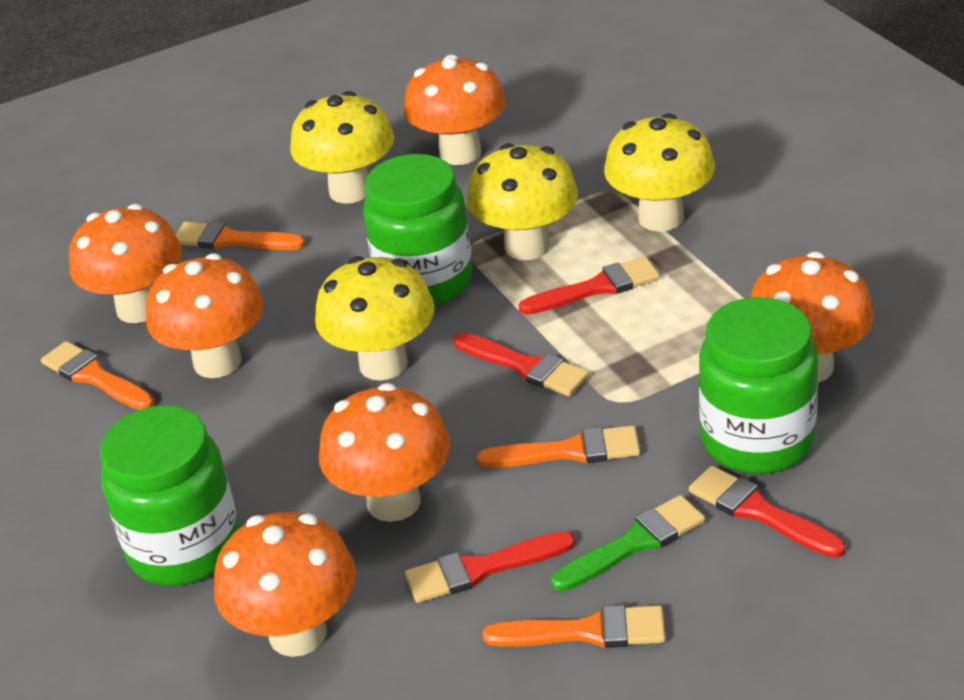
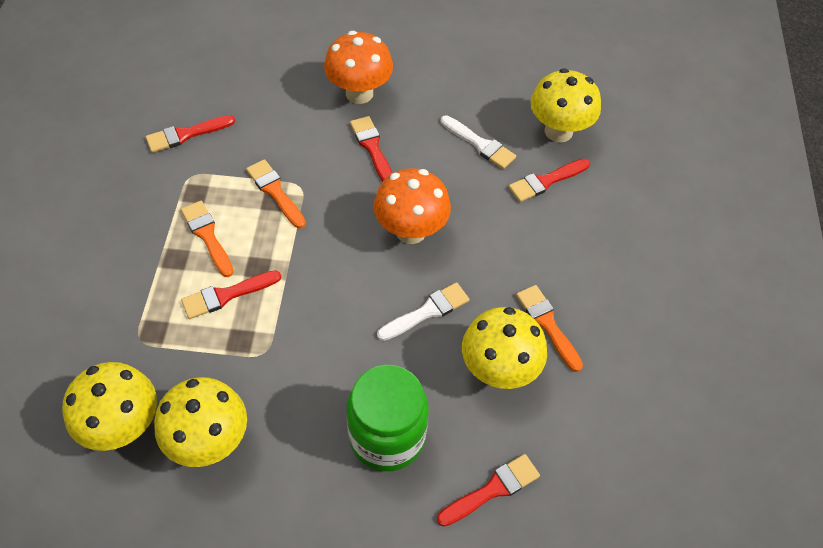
green brush: 1 -> 0
green jar: 3 -> 1
orange brush: 4 -> 3
orange mushroom: 6 -> 2
red brush: 4 -> 5
white brush: 0 -> 2

